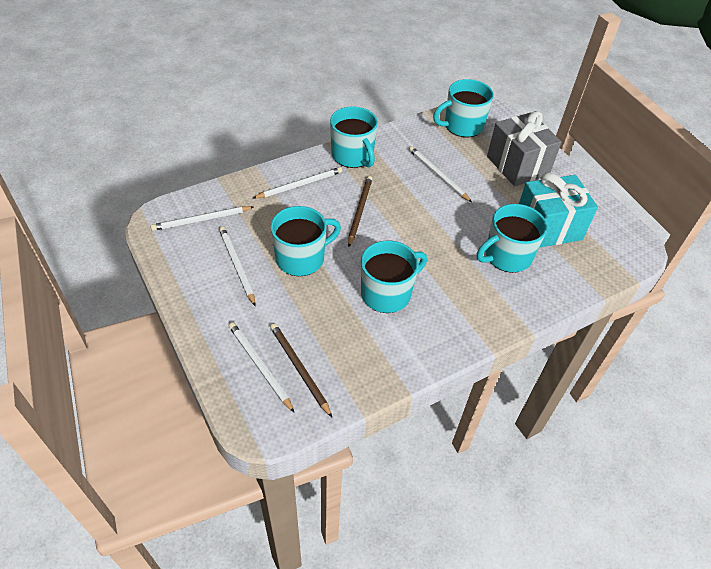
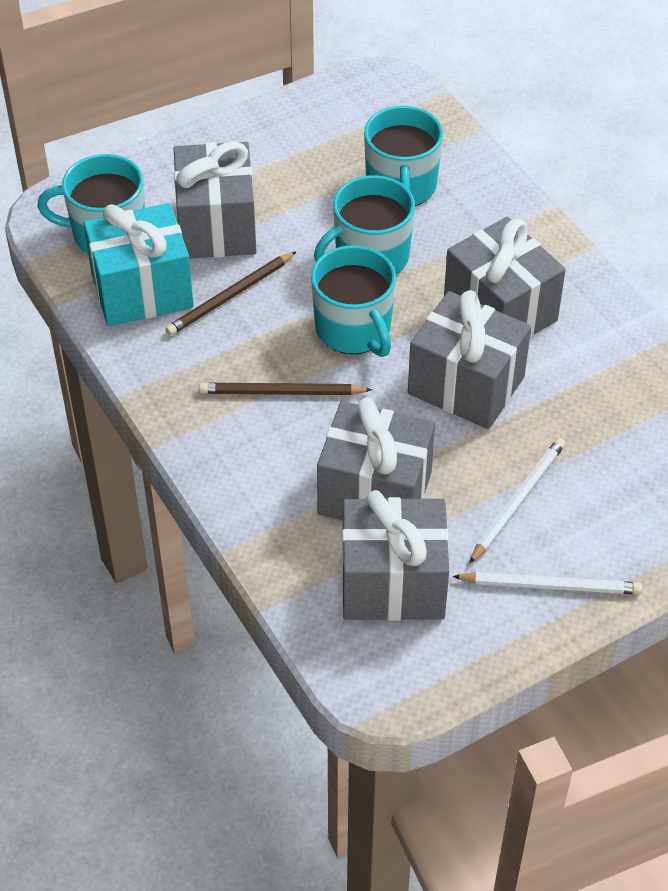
grey gift: 1 -> 5
turquoise mug: 5 -> 4
white pencil: 5 -> 2

